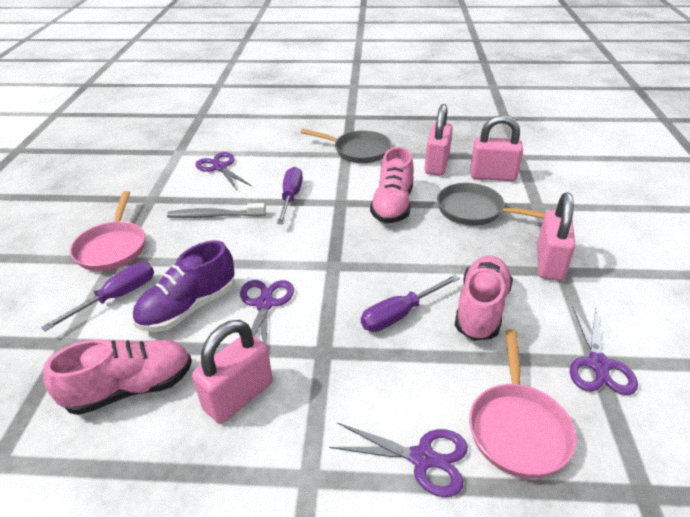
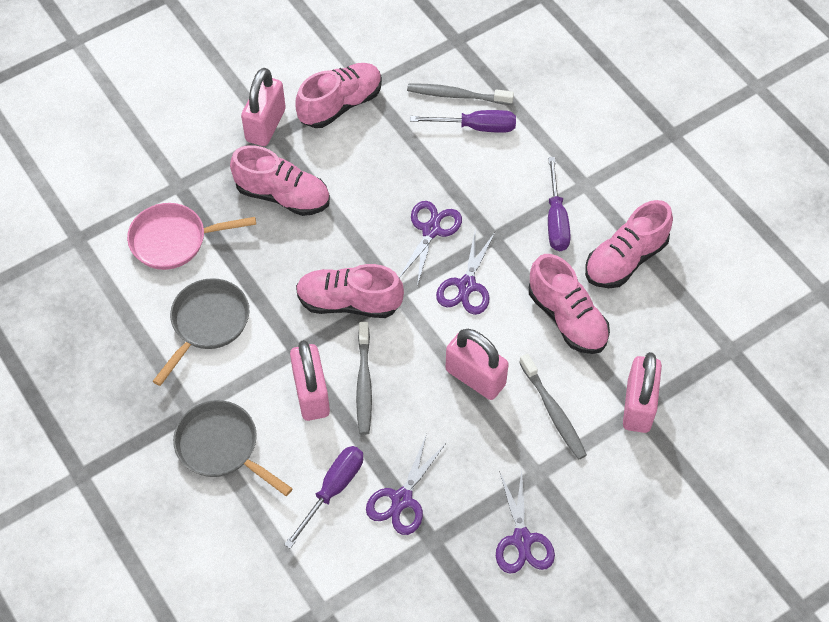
grey toothbrush: 1 -> 3
pink pan: 2 -> 1
pink shoe: 3 -> 5
purple shoe: 1 -> 0

